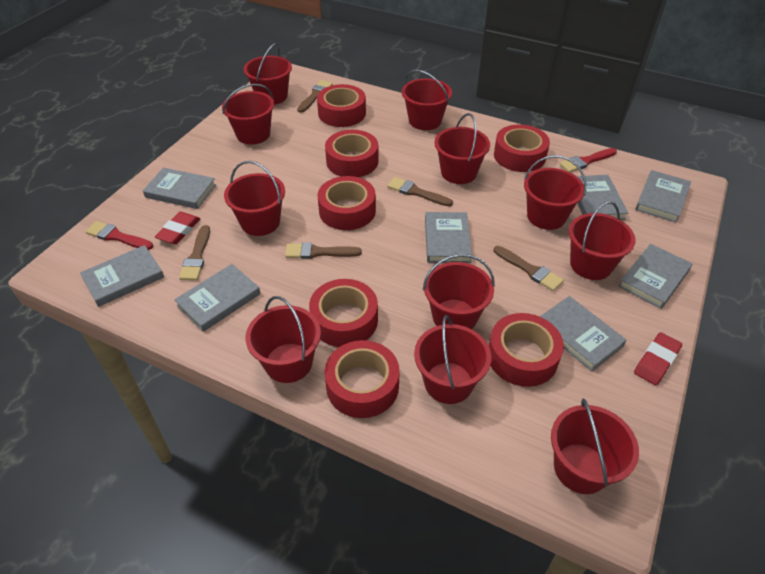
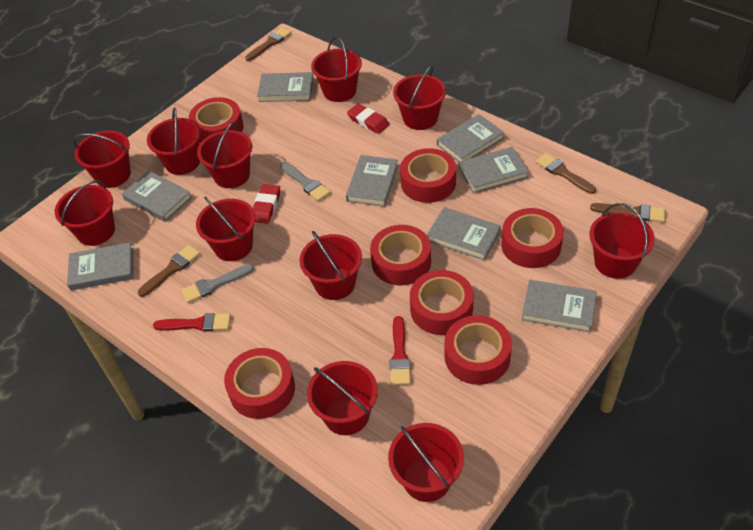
brown brush: 5 -> 4
grey brush: 0 -> 2

